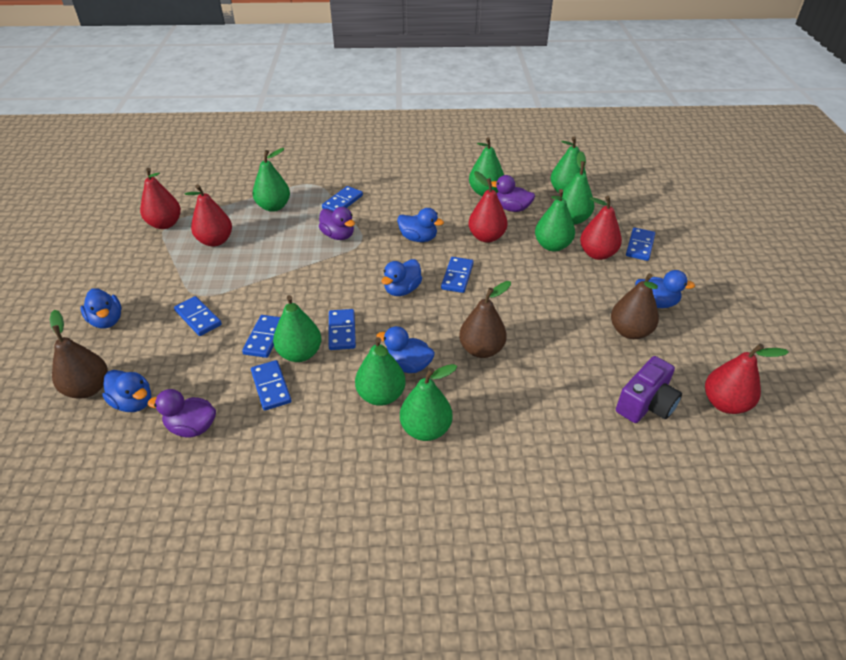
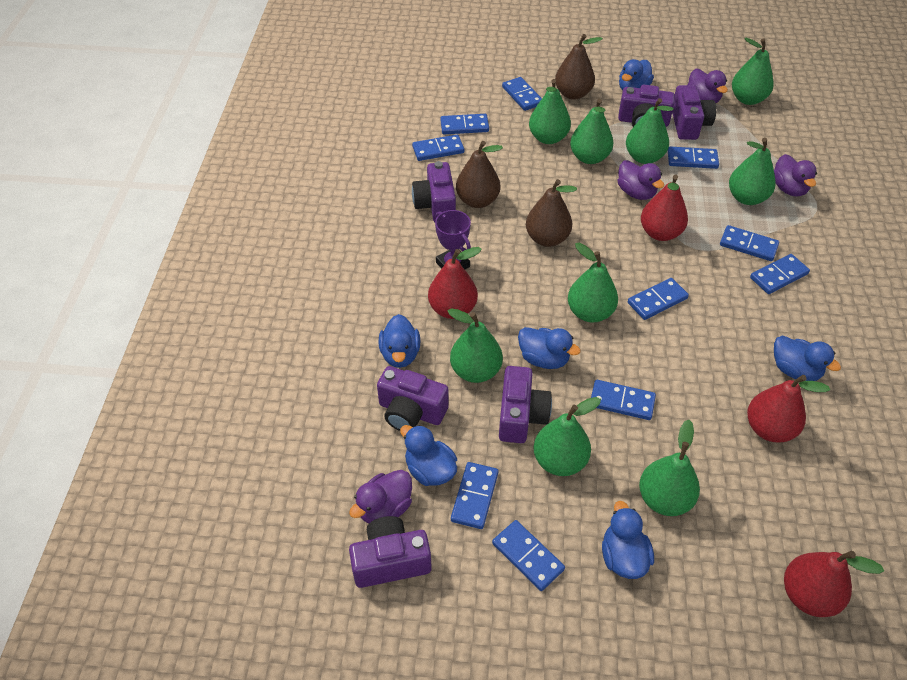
blue domino: 7 -> 10
green pear: 8 -> 9
purple camera: 1 -> 6
purple duck: 3 -> 4
purple trophy: 0 -> 1
red pear: 5 -> 4

